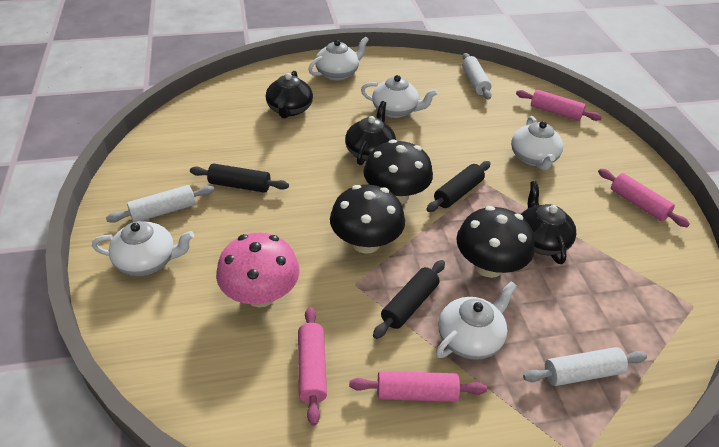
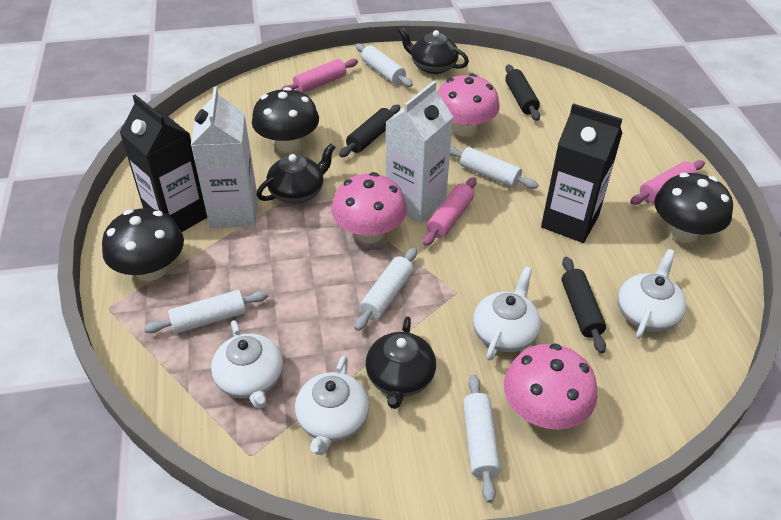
black carton: 0 -> 2
pink mushroom: 1 -> 3
pink rolling pin: 4 -> 3
white carton: 0 -> 2
white rolling pin: 3 -> 5
white teapot: 5 -> 4

